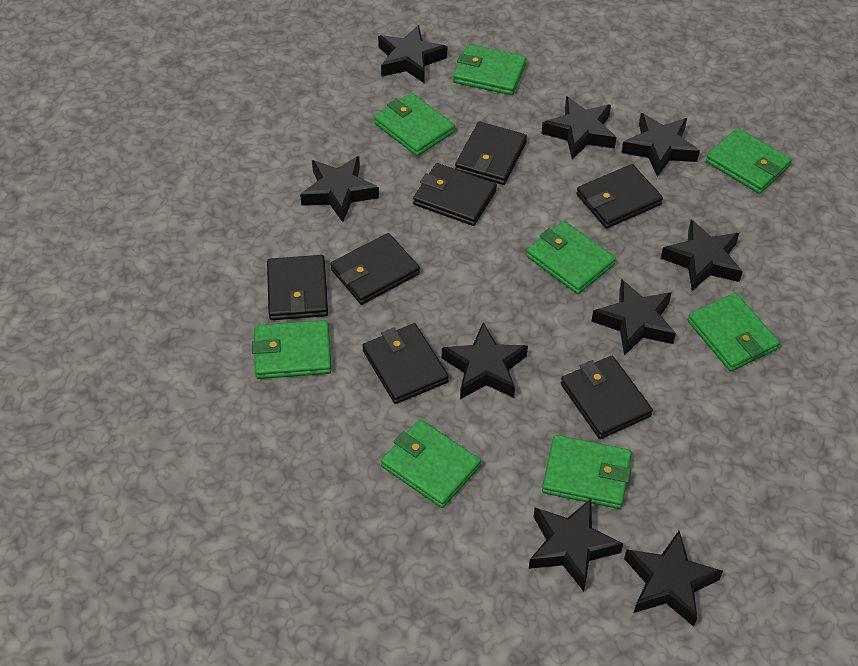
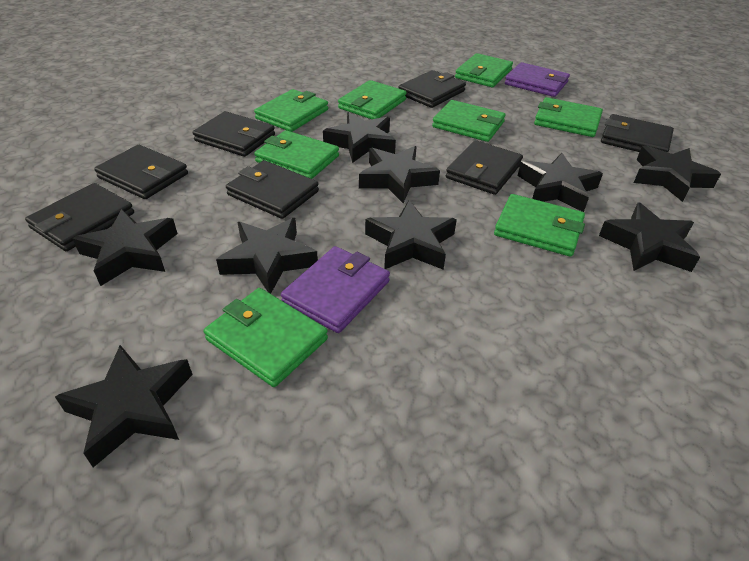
purple wallet: 0 -> 2

